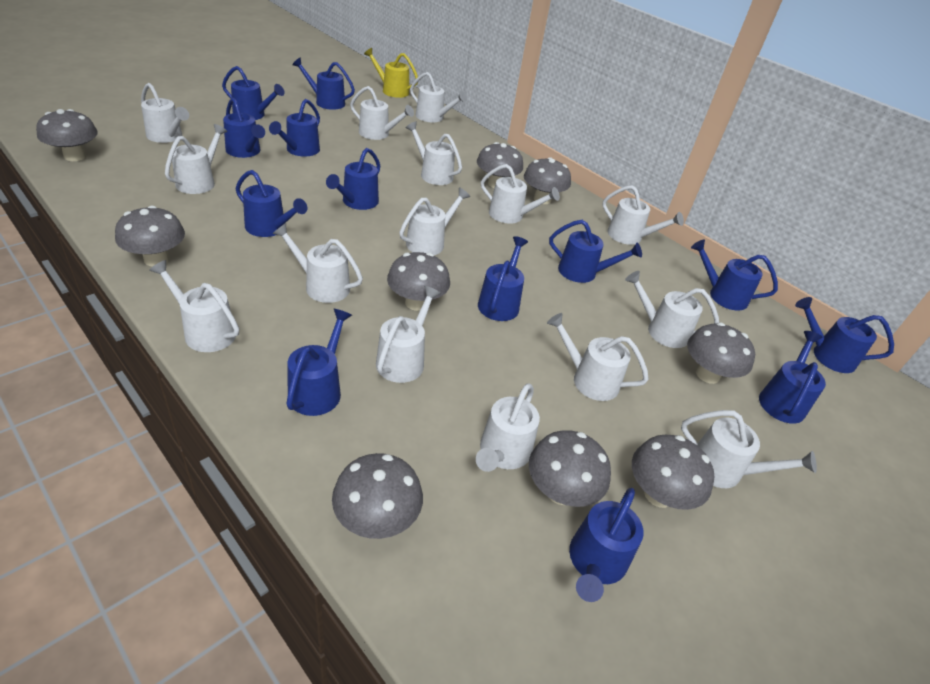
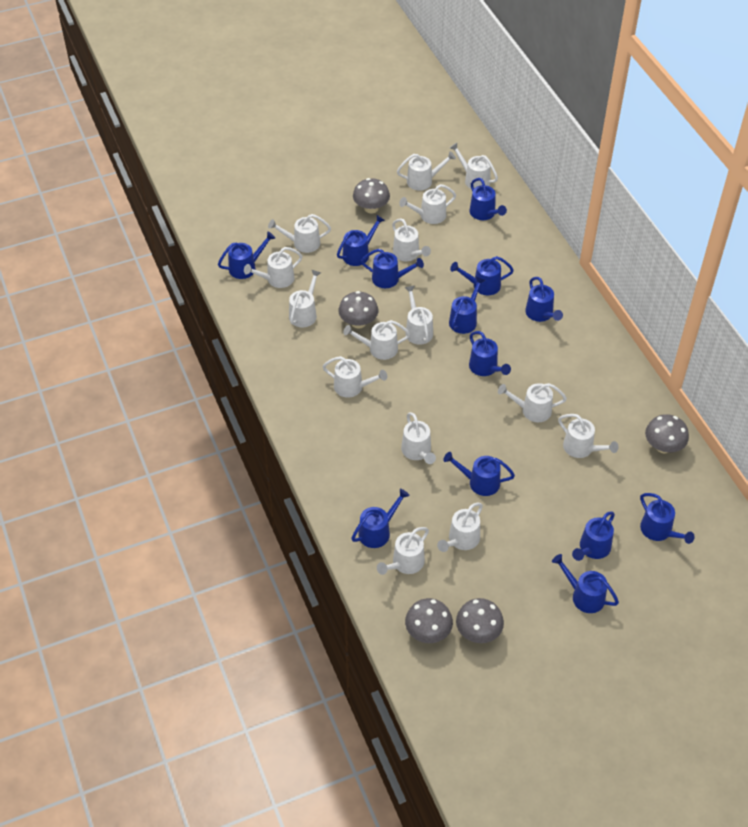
grey mushroom: 9 -> 5
yellow watering can: 1 -> 0

